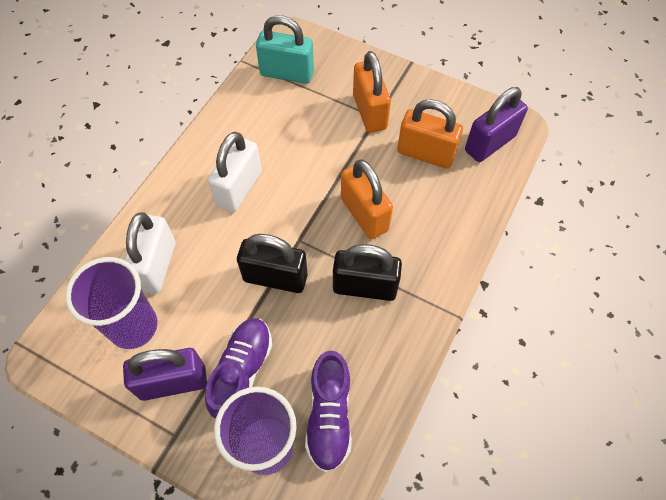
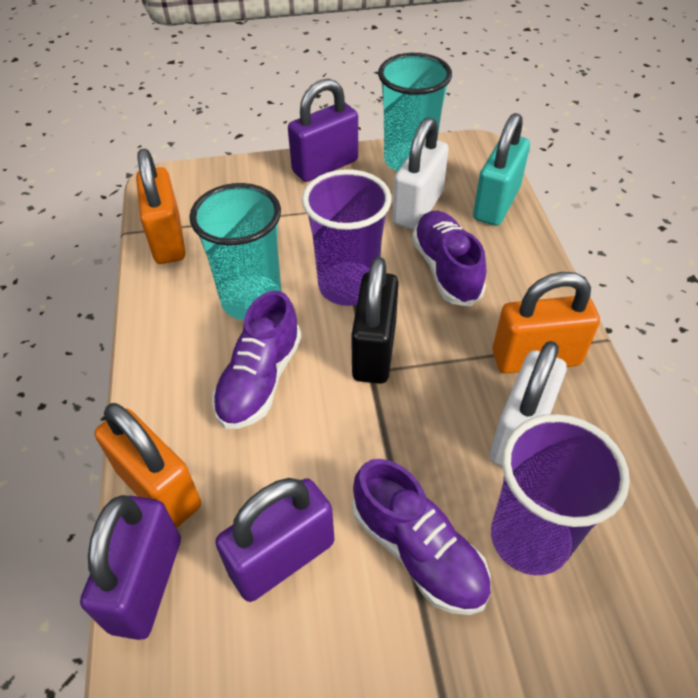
black padlock: 2 -> 1
purple padlock: 2 -> 3
purple shoe: 2 -> 3
turquoise cup: 0 -> 2

